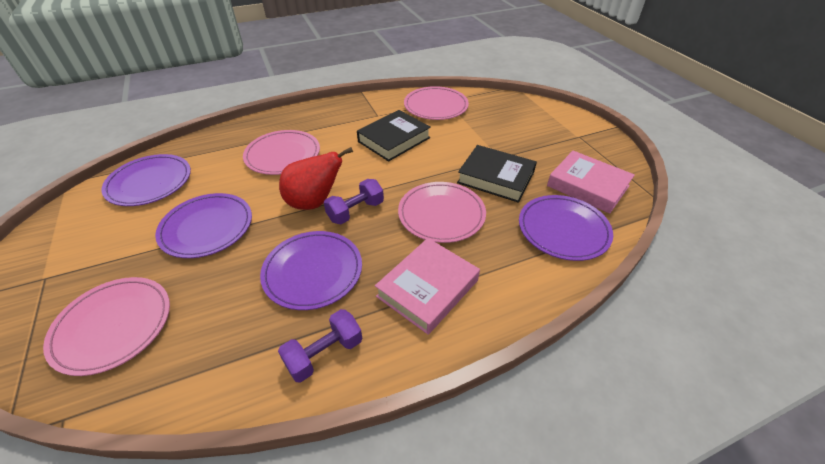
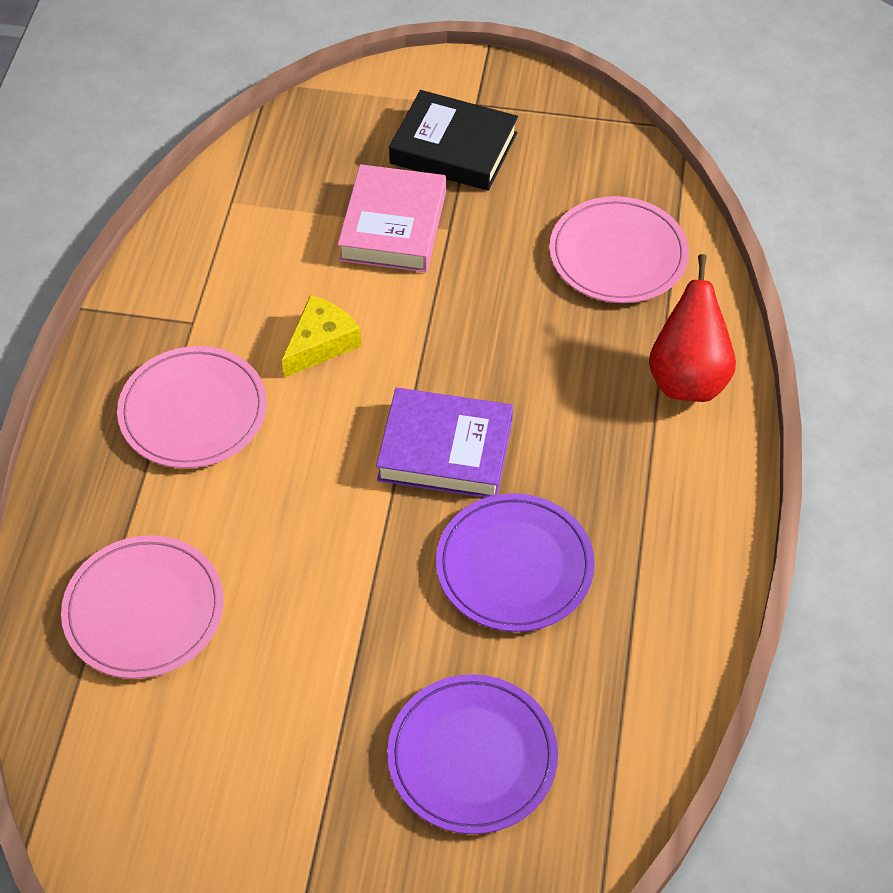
black book: 2 -> 1
pink book: 2 -> 1
pink plate: 4 -> 3
purple book: 0 -> 1
purple dumbbell: 2 -> 0
purple plate: 4 -> 2
yellow cheese: 0 -> 1

